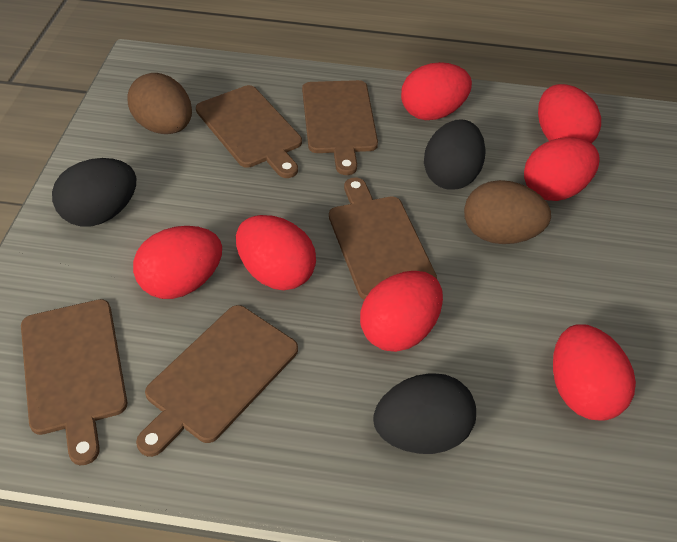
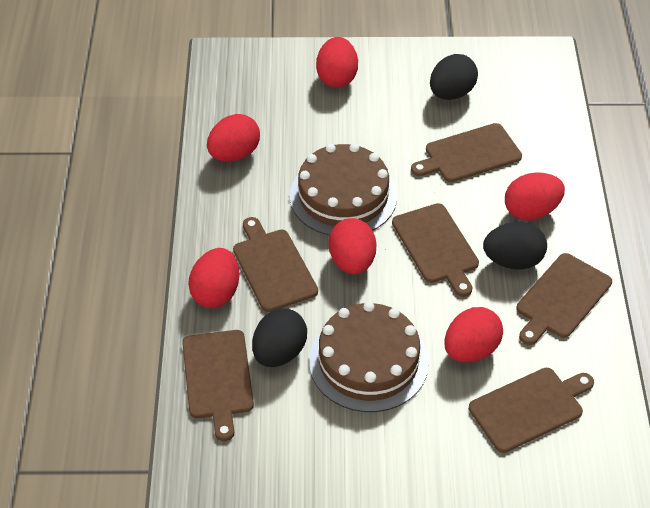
brown cake: 0 -> 2
brown cutting board: 5 -> 6
brown egg: 2 -> 0
red egg: 7 -> 6

